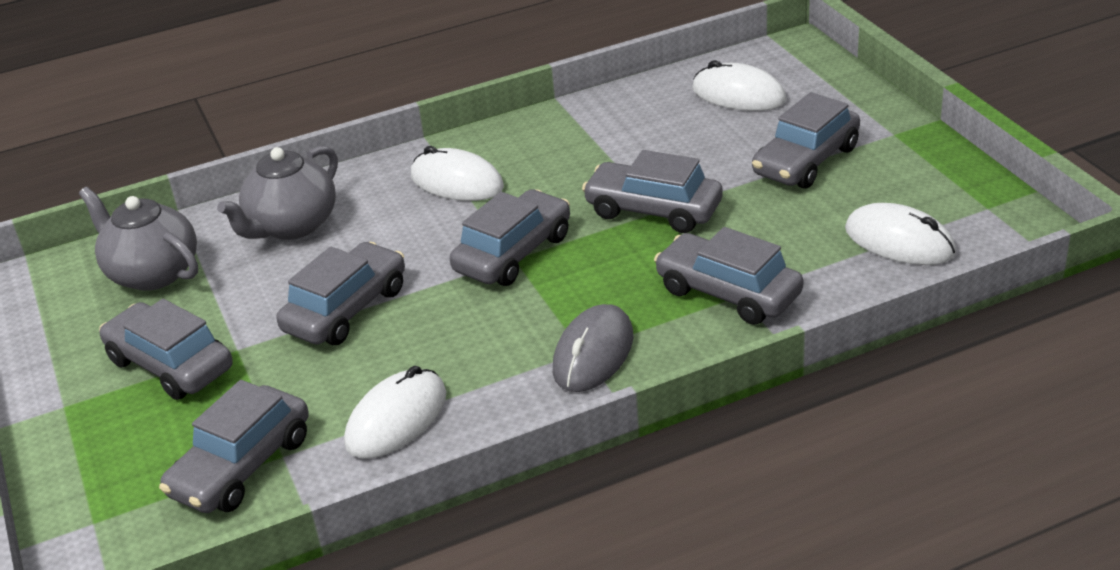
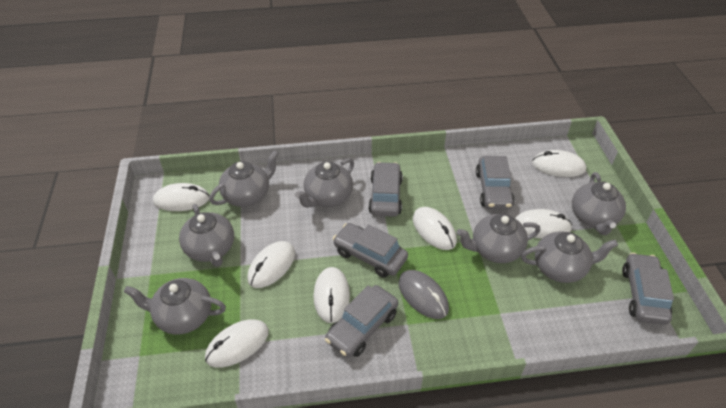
grey car: 7 -> 5
grey teapot: 2 -> 7
white mouse: 4 -> 7

